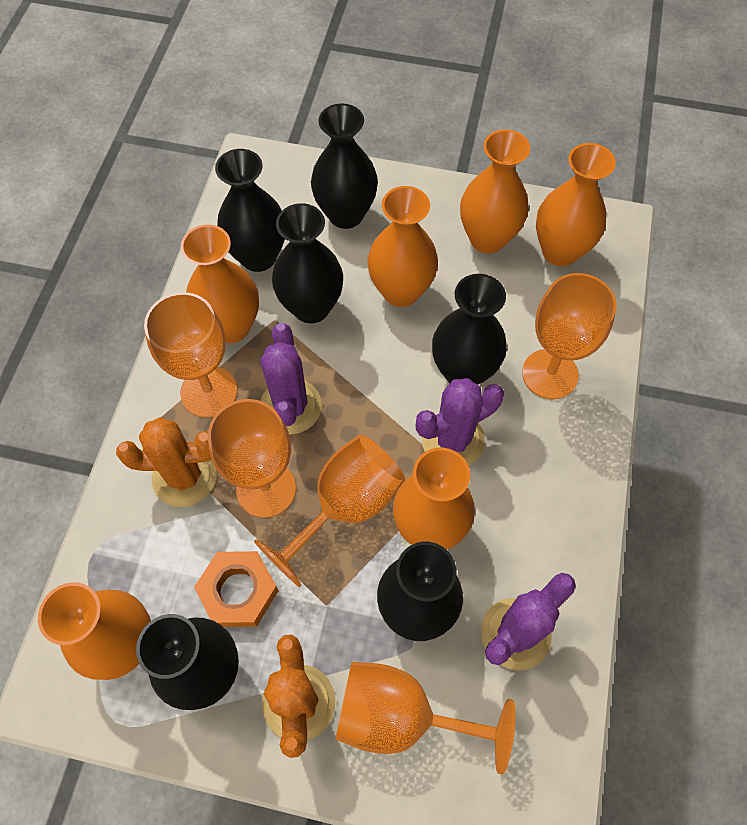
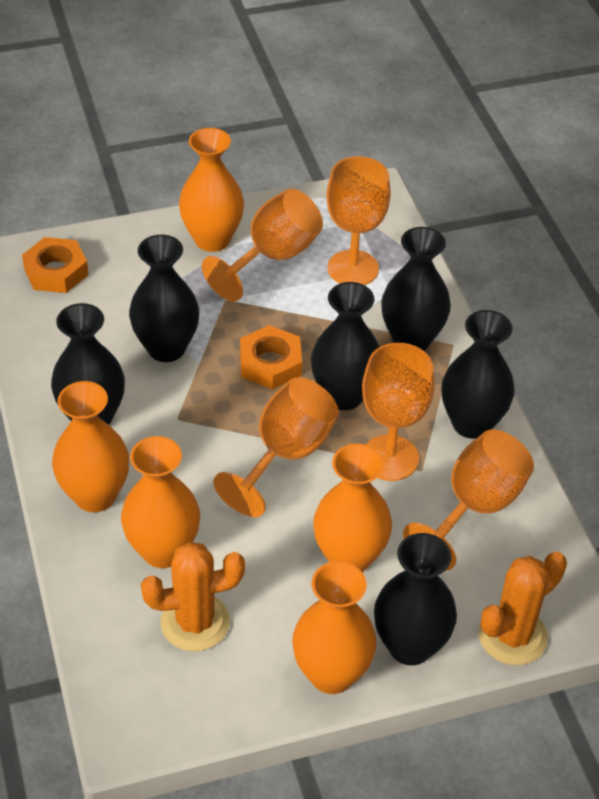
orange nut: 1 -> 2
orange vase: 6 -> 5
purple cactus: 3 -> 0

